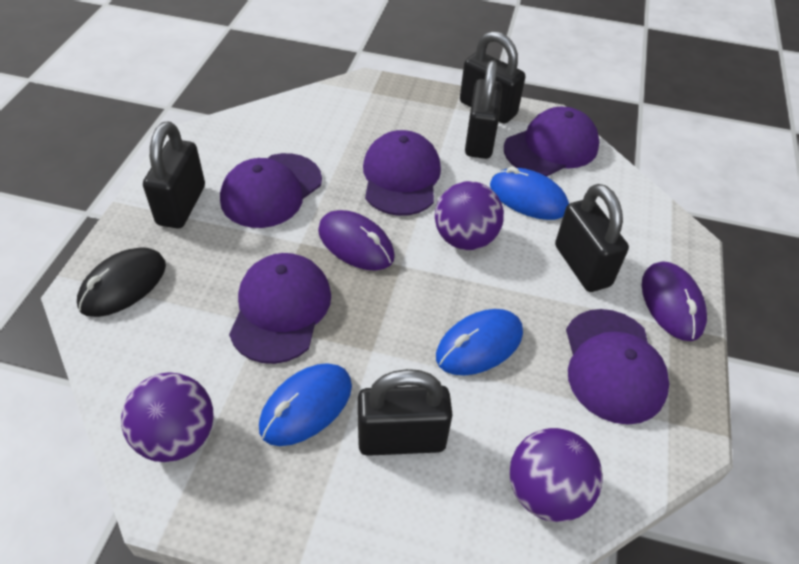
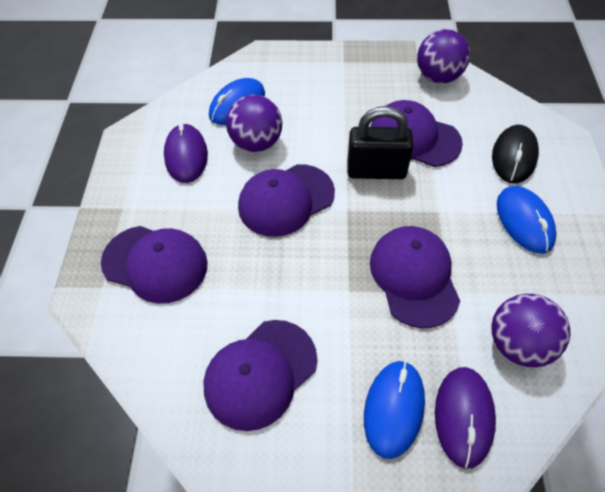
black padlock: 5 -> 1

